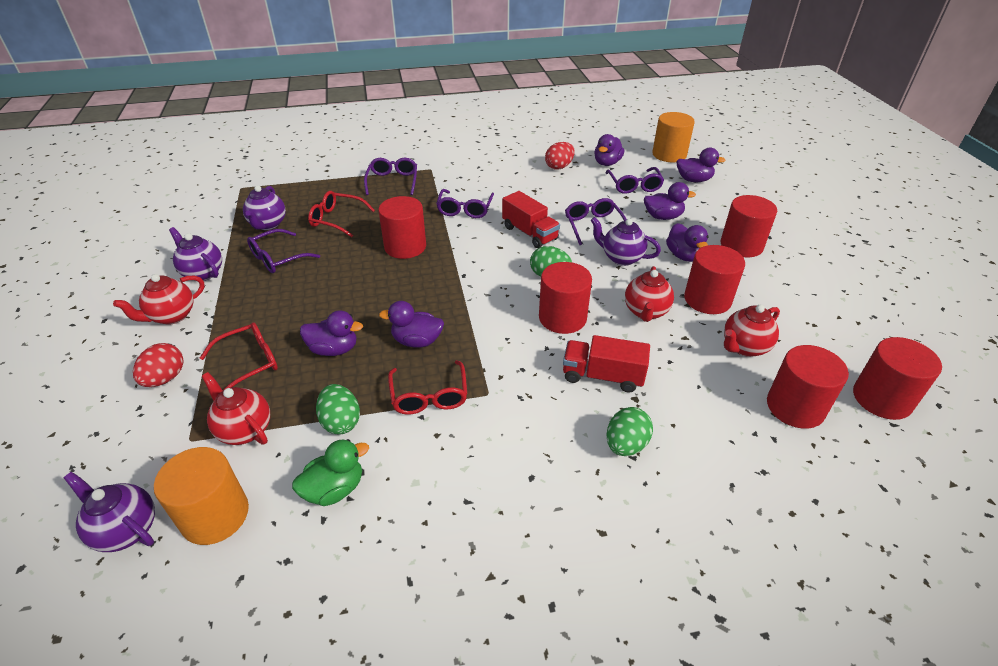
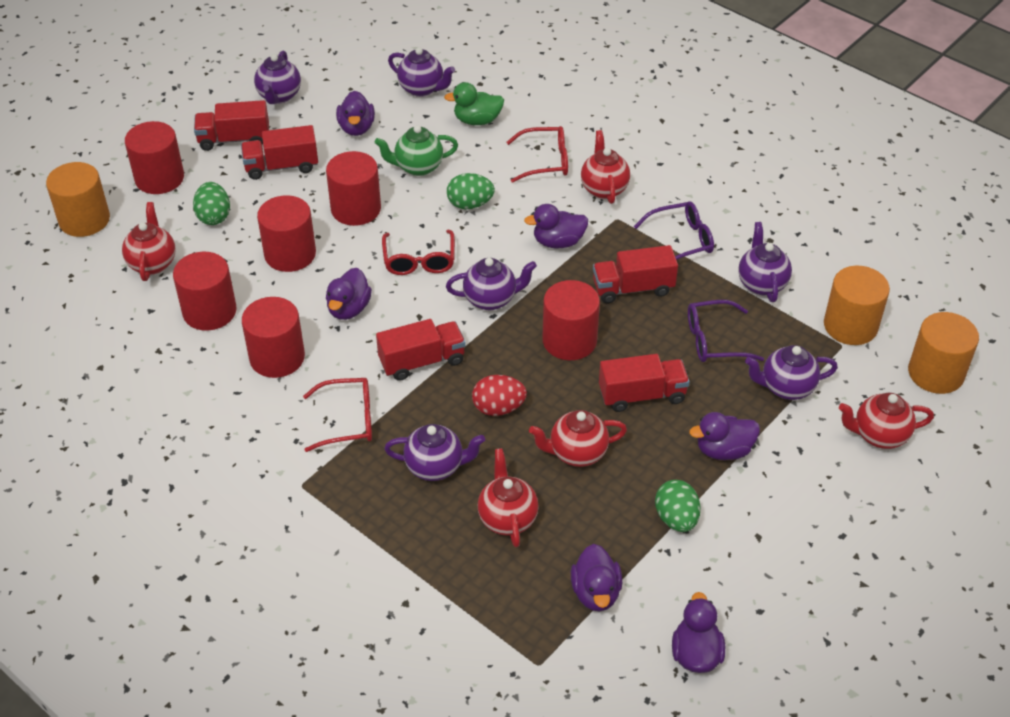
green teapot: 0 -> 1
orange cylinder: 2 -> 3
purple glasses: 5 -> 2
purple teapot: 4 -> 6
red egg: 2 -> 1
red teapot: 4 -> 5
red truck: 2 -> 5

